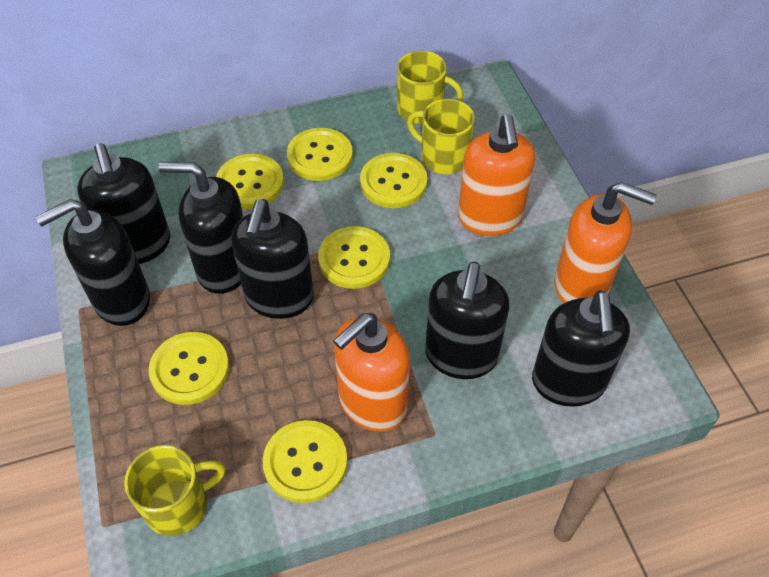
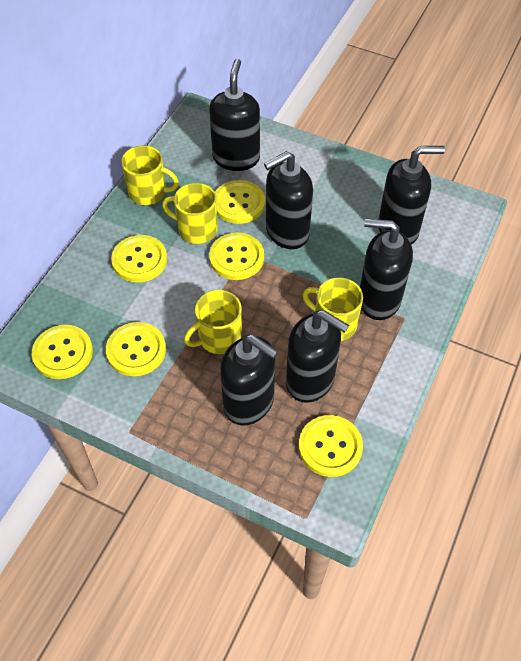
orange soap dispenser: 3 -> 0
yellow mug: 3 -> 4

